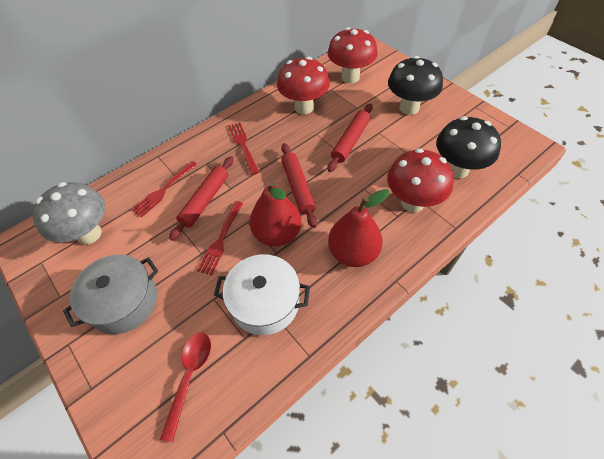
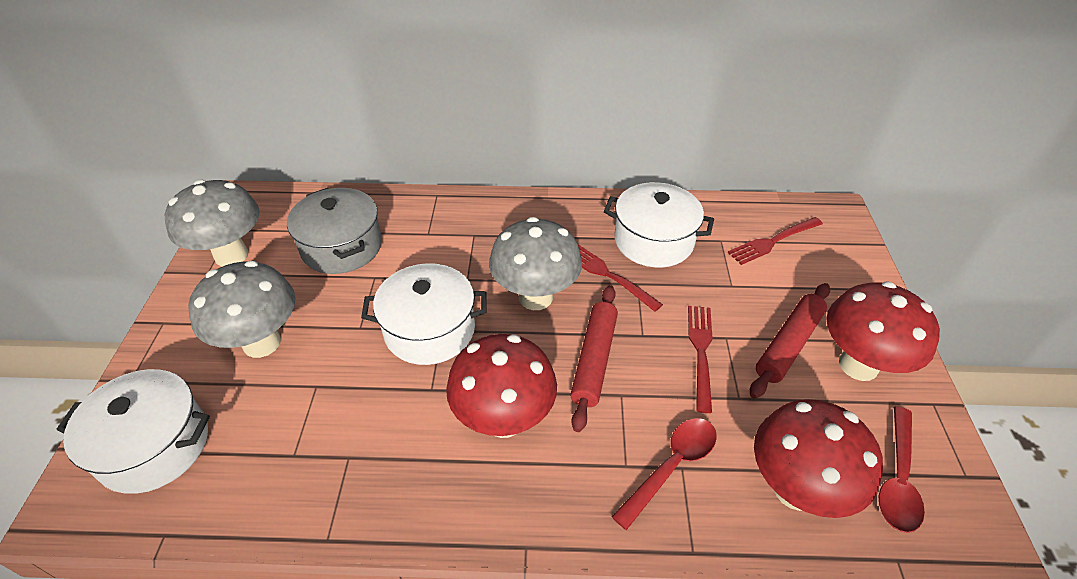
black mushroom: 2 -> 0
grey mushroom: 1 -> 3
red pear: 2 -> 0
red rolling pin: 3 -> 2
red spoon: 1 -> 2
white pot: 1 -> 3

